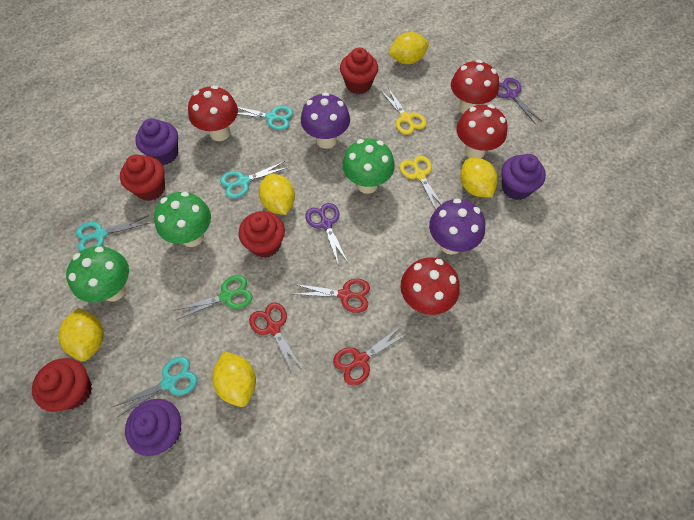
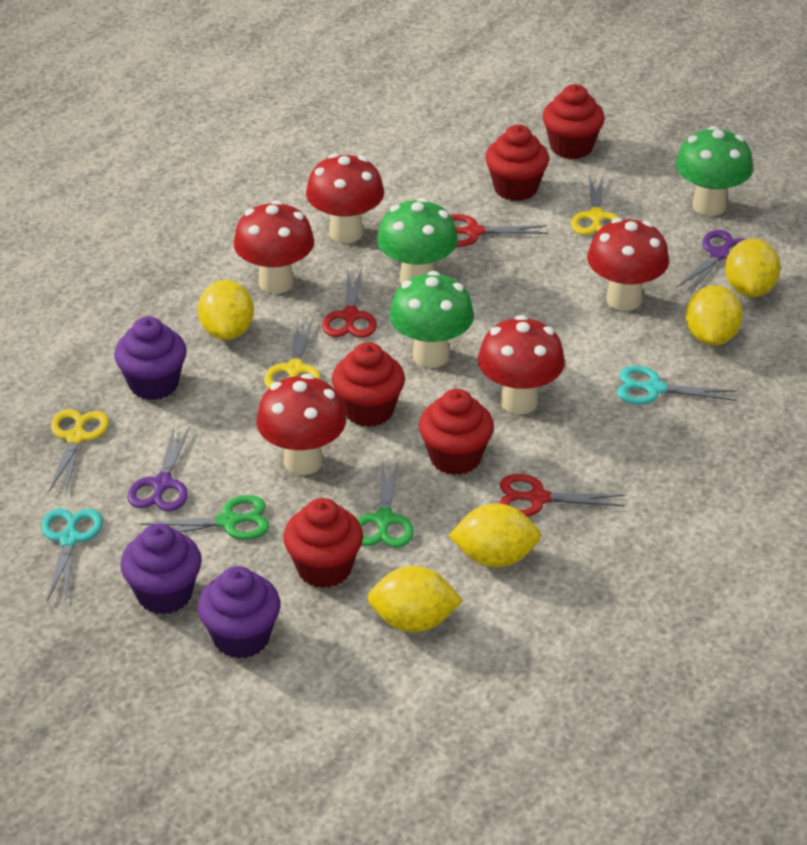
green scissors: 1 -> 2
purple mushroom: 2 -> 0
red cupcake: 4 -> 5
red mushroom: 4 -> 5
turquoise scissors: 4 -> 2
yellow scissors: 2 -> 3

